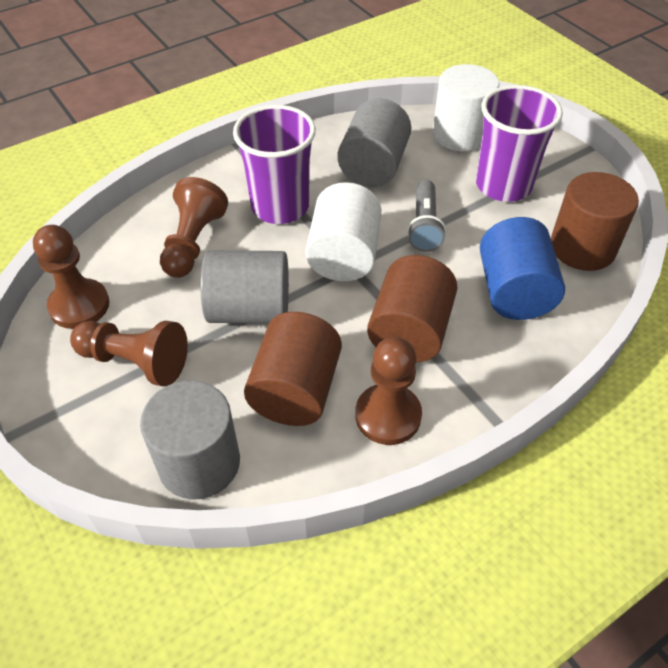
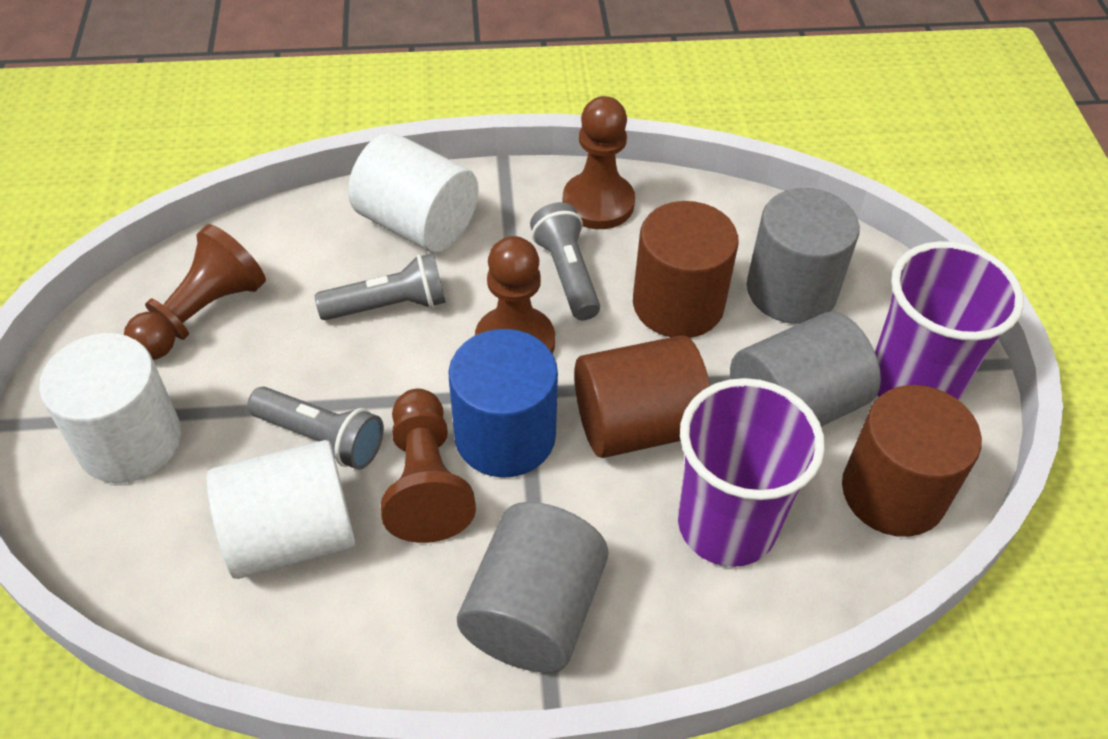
grey flashlight: 1 -> 3
white cylinder: 2 -> 3

